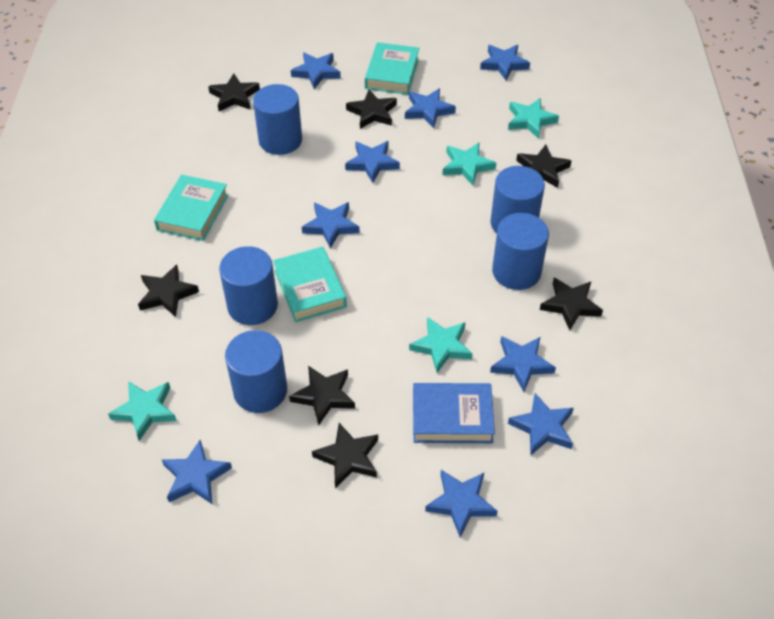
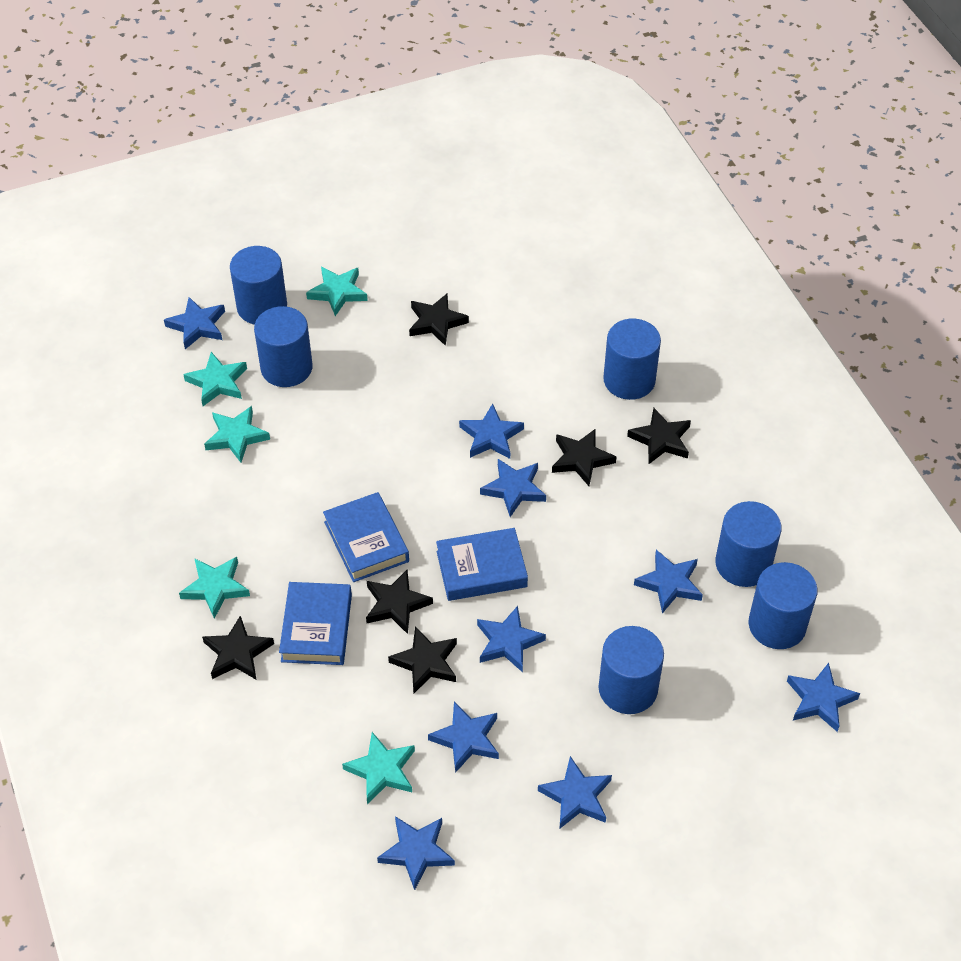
black star: 7 -> 6
blue book: 1 -> 3
blue cylinder: 5 -> 6
turquoise book: 3 -> 0
turquoise star: 4 -> 5

